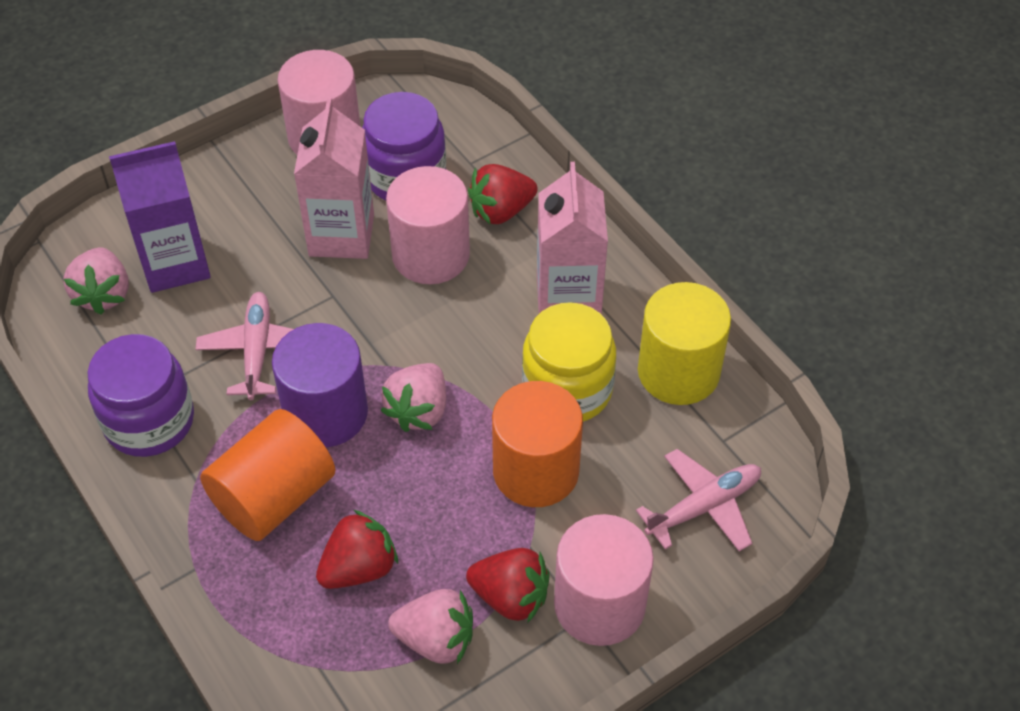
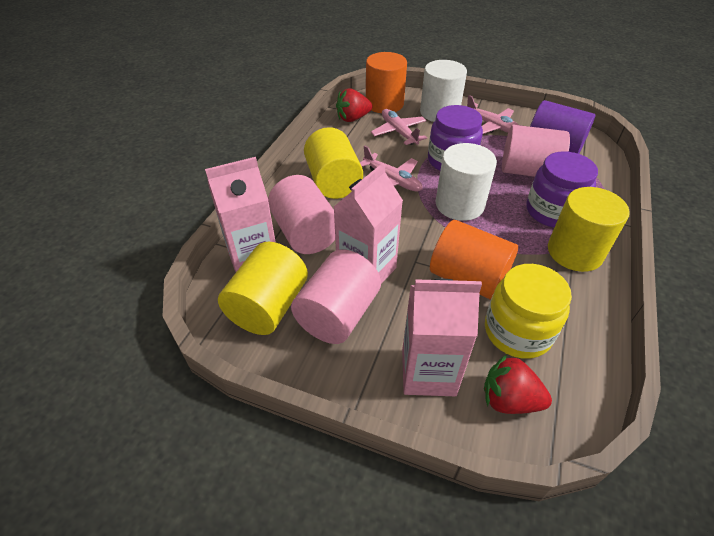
pink carton: 2 -> 3
pink plane: 2 -> 3
pink strawberry: 3 -> 0
purple carton: 1 -> 0
red strawberry: 3 -> 2
white cylinder: 0 -> 2
yellow cylinder: 1 -> 3

